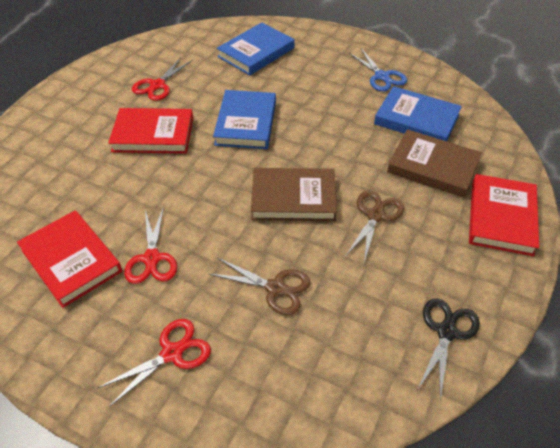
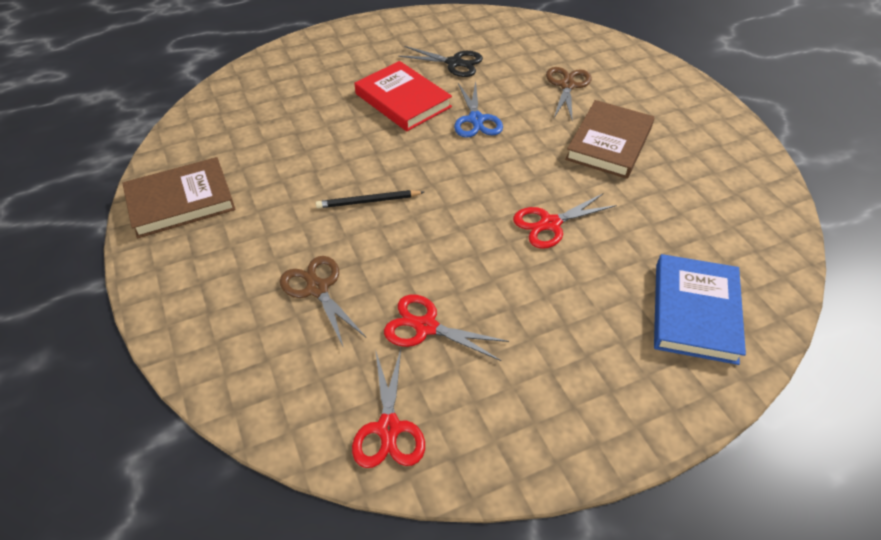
black pencil: 0 -> 1
blue book: 3 -> 1
red book: 3 -> 1

